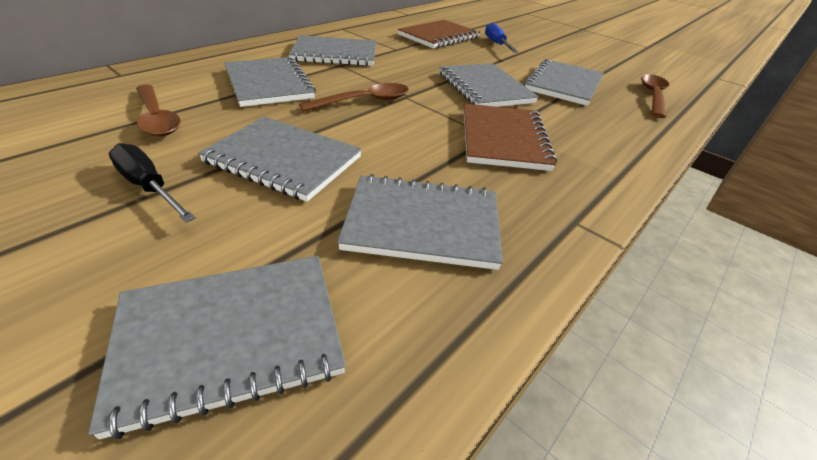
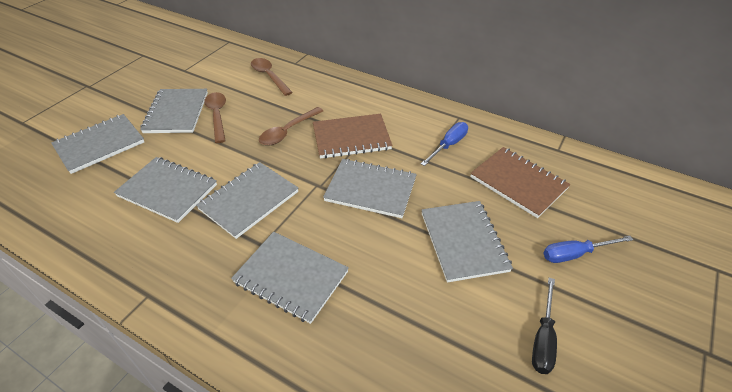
blue screwdriver: 1 -> 2

